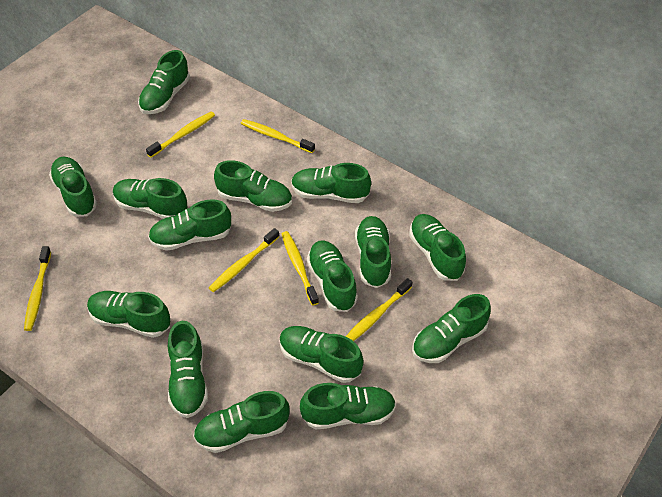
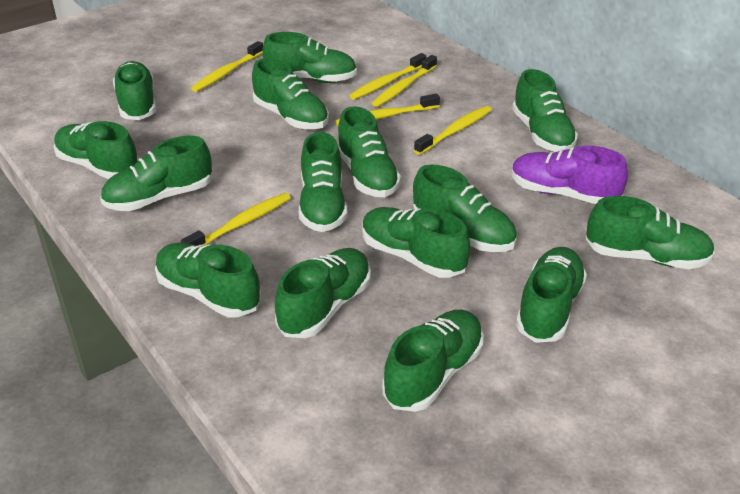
purple shoe: 0 -> 1

